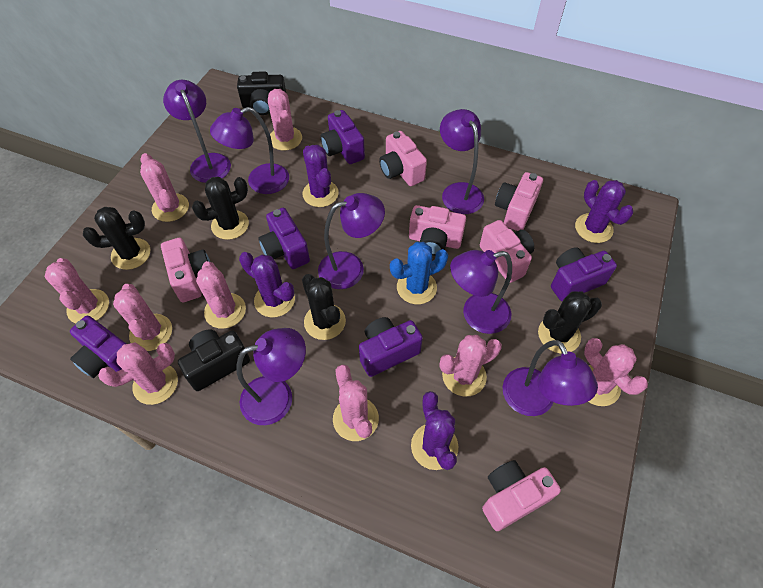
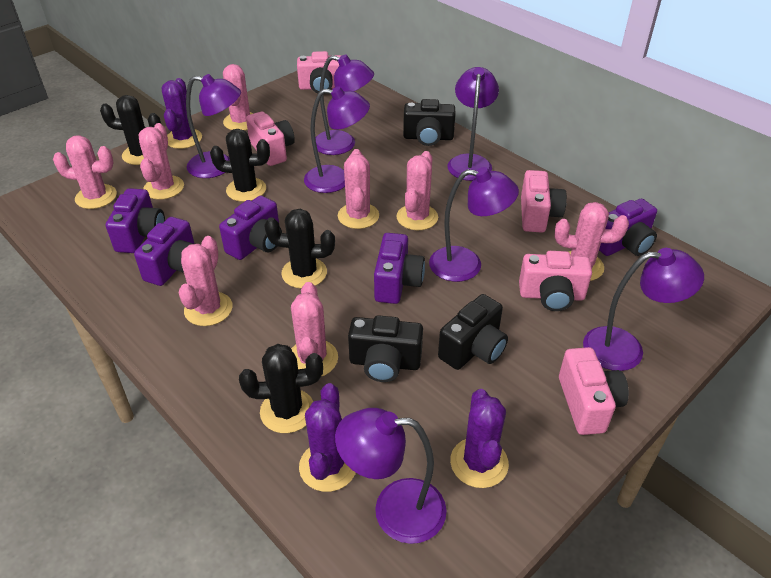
black camera: 2 -> 3
blue cactus: 1 -> 0
pink cactus: 9 -> 8
pink camera: 6 -> 5
purple cactus: 4 -> 3

